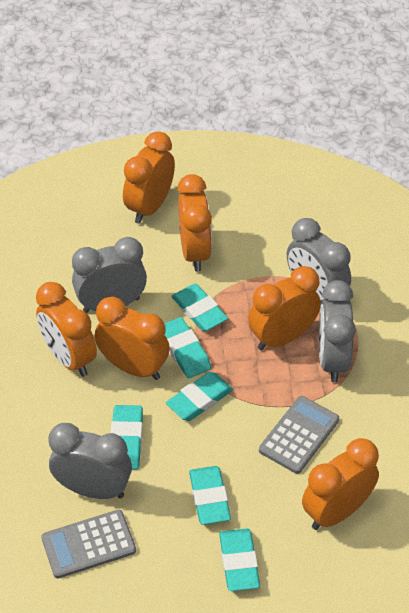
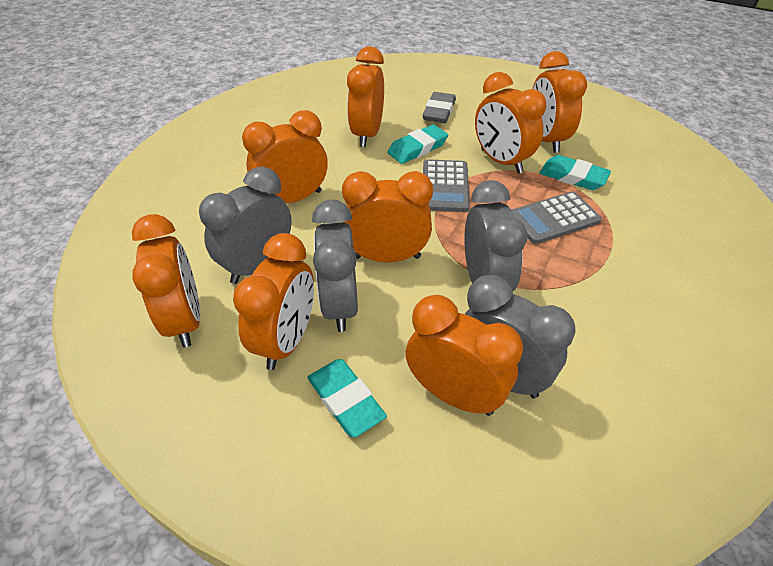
grey eraser: 0 -> 1
orange clock: 6 -> 8
turquoise eraser: 6 -> 3

